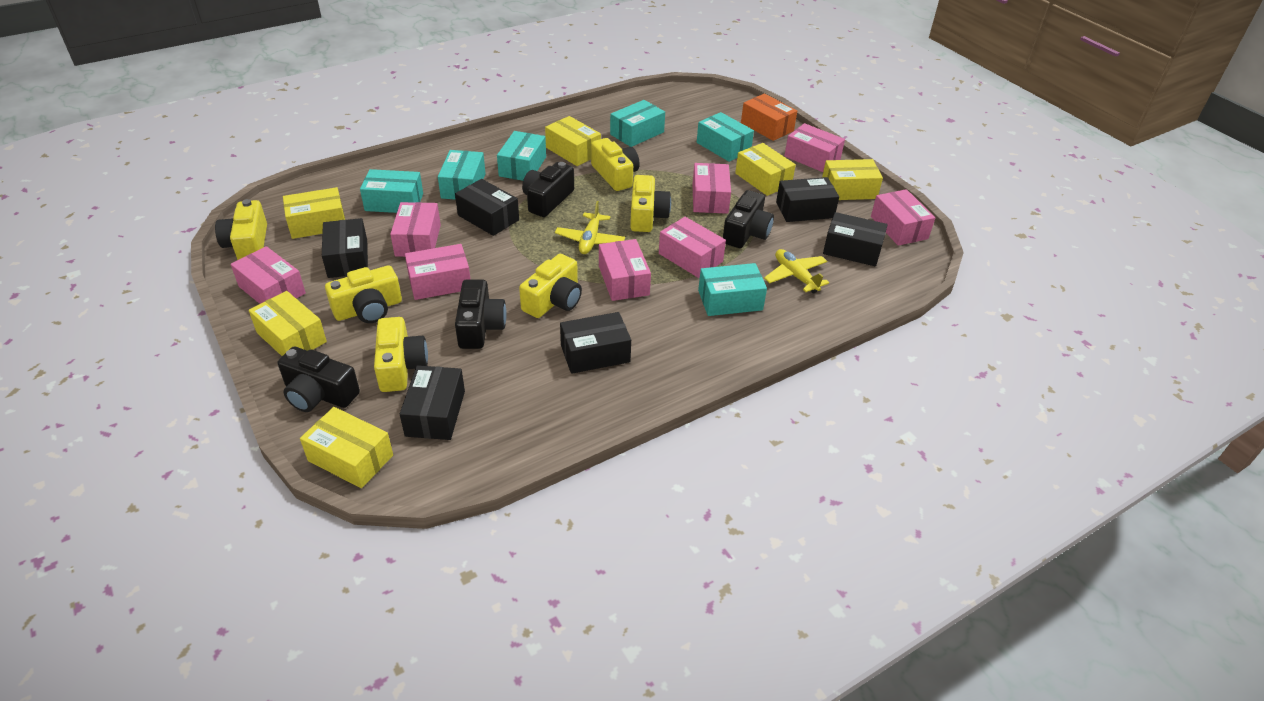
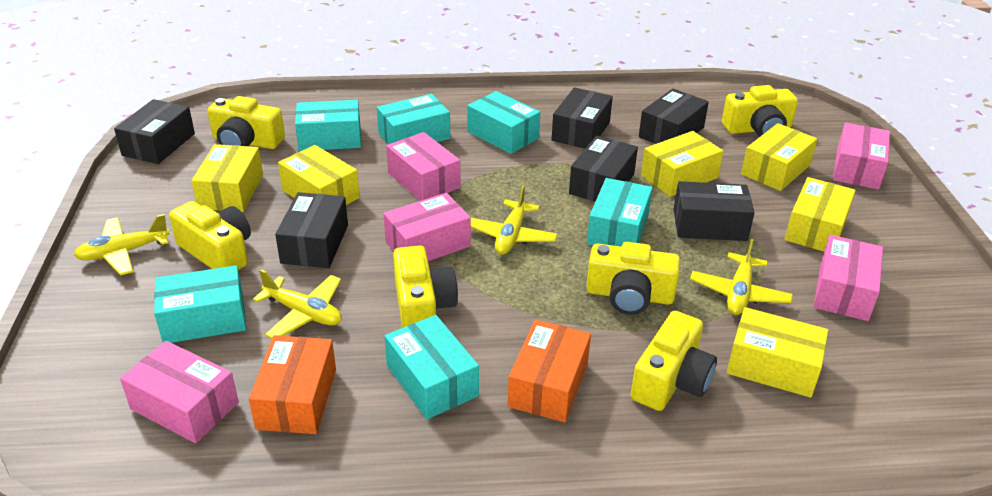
black camera: 4 -> 0
orange box: 1 -> 2
pink box: 8 -> 5
yellow plane: 2 -> 4

